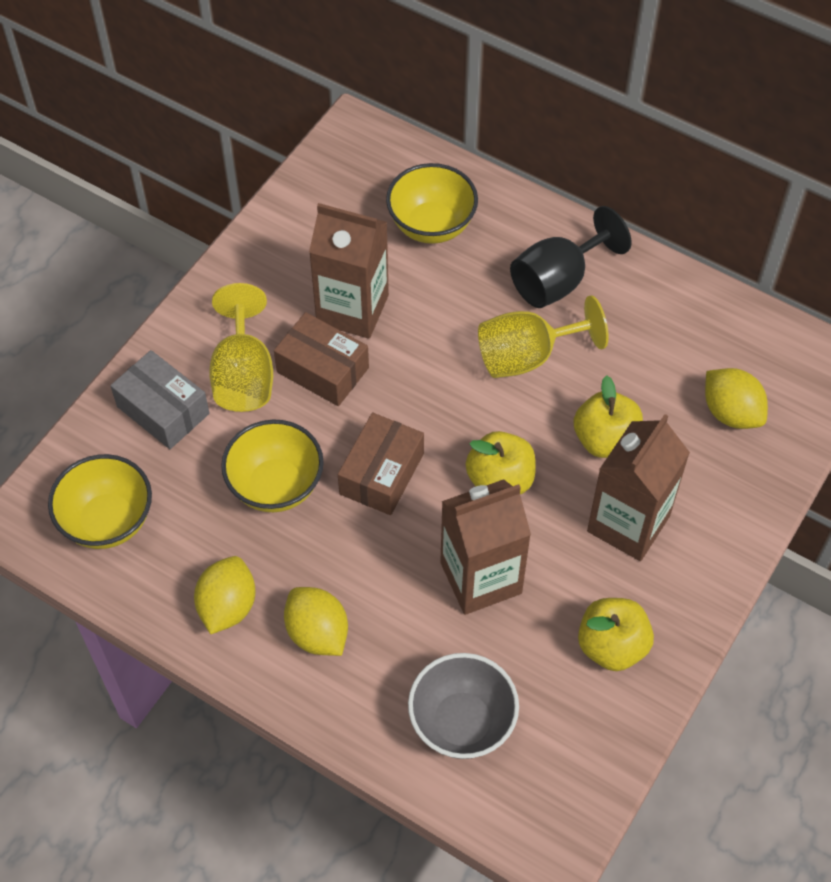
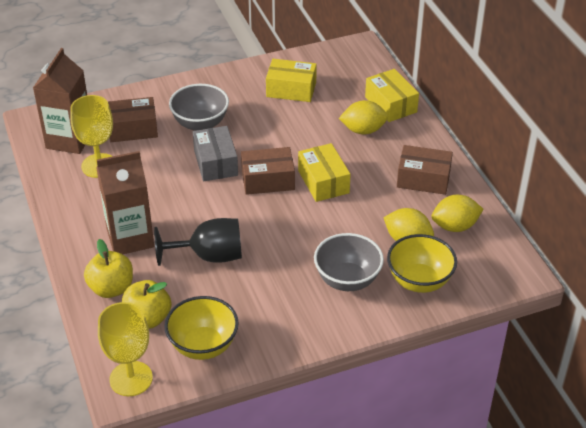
brown box: 2 -> 3
brown carton: 3 -> 2
grey bowl: 1 -> 2
yellow apple: 3 -> 2
yellow bowl: 3 -> 2
yellow box: 0 -> 3

